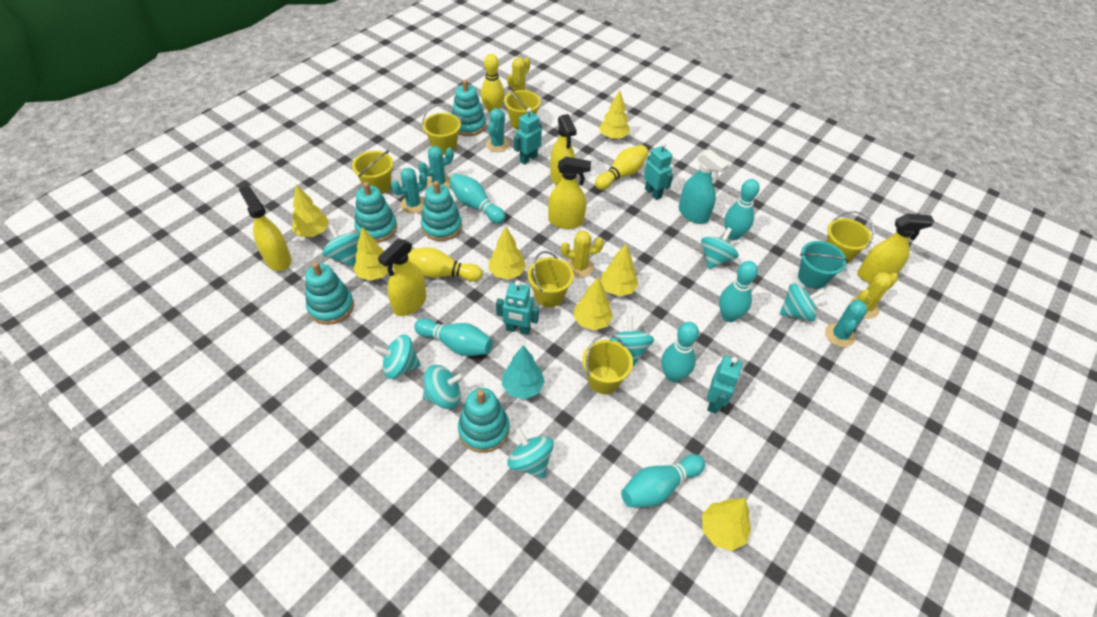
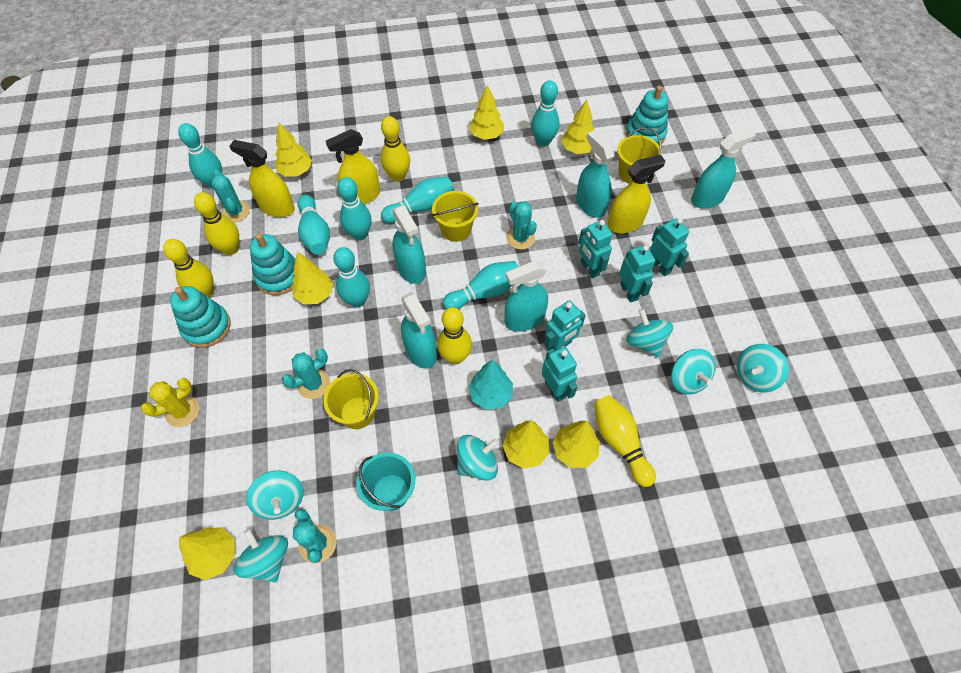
turquoise bowling pin: 6 -> 7
turquoise robot: 4 -> 5
turquoise spinning top: 7 -> 6
turquoise spray bottle: 1 -> 5
turquoise stacking toy: 5 -> 3
yellow bowling pin: 3 -> 5
yellow bucket: 6 -> 3
yellow cactus: 3 -> 1
yellow spray bottle: 5 -> 3

